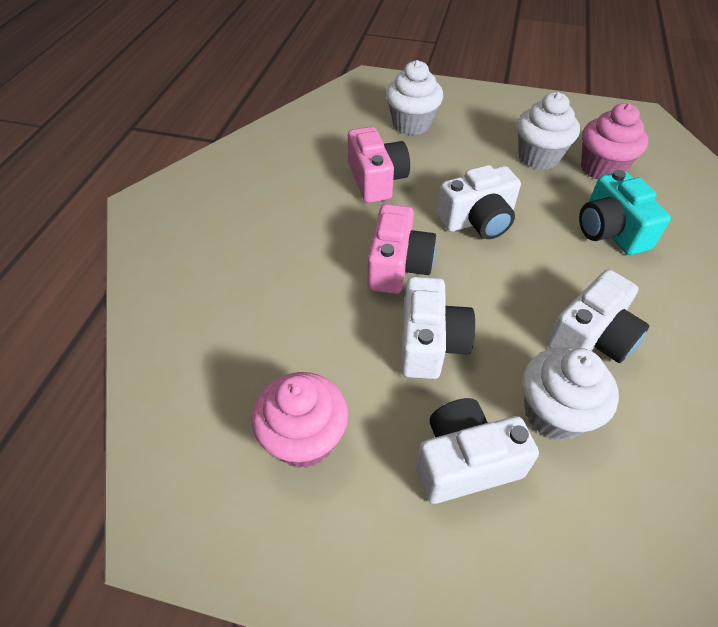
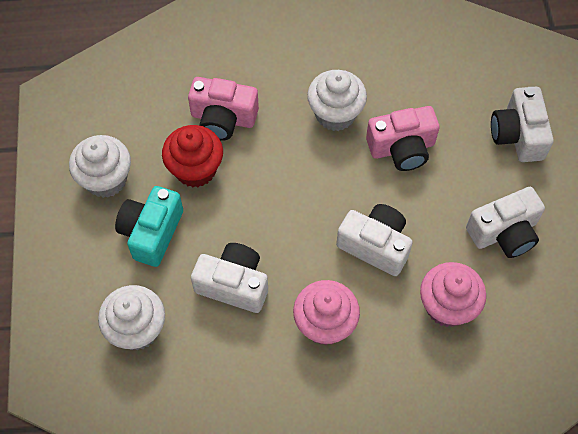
red cupcake: 0 -> 1

